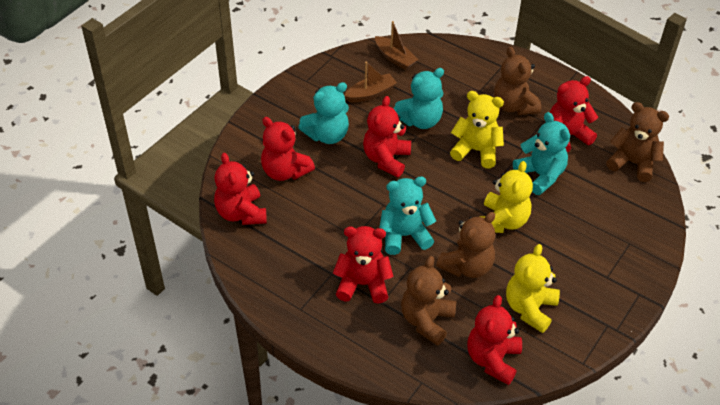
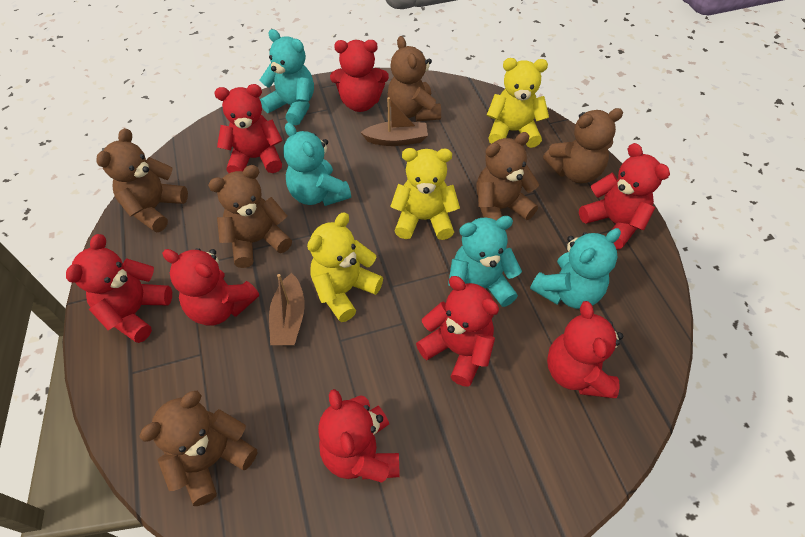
brown teddy bear: 4 -> 6
red teddy bear: 6 -> 8

